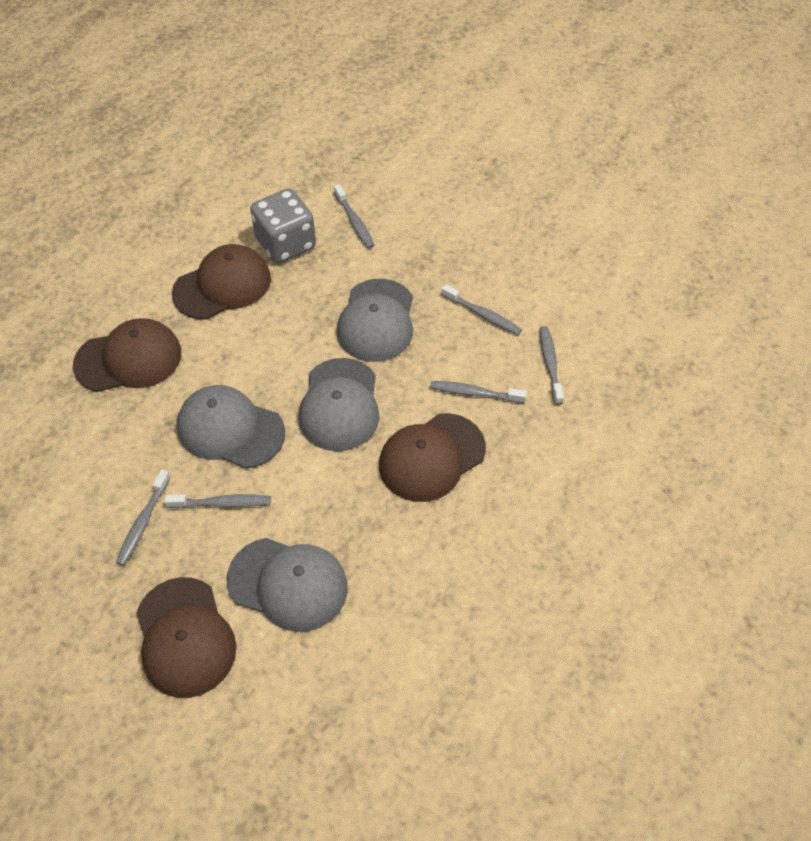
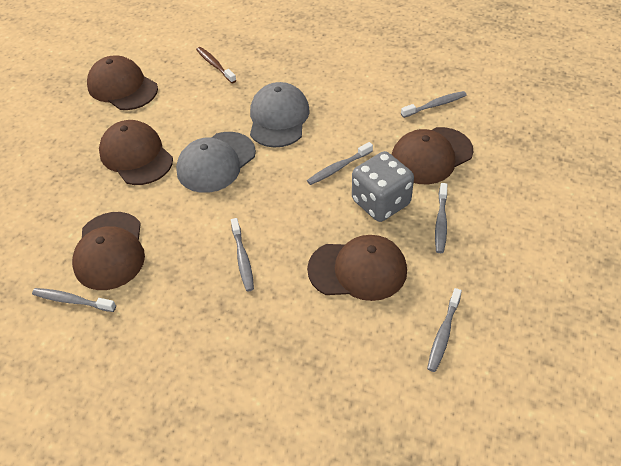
brown cap: 4 -> 5
brown toothbrush: 0 -> 1
grey cap: 4 -> 2

